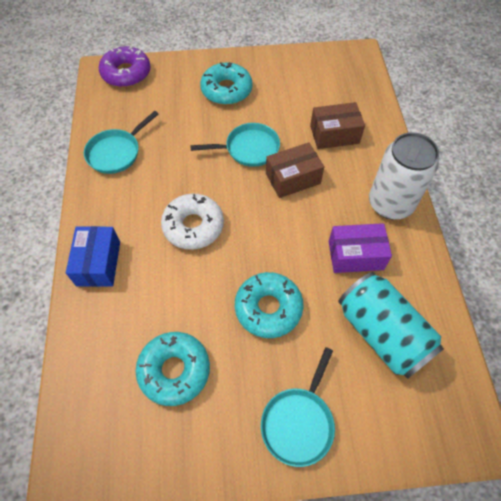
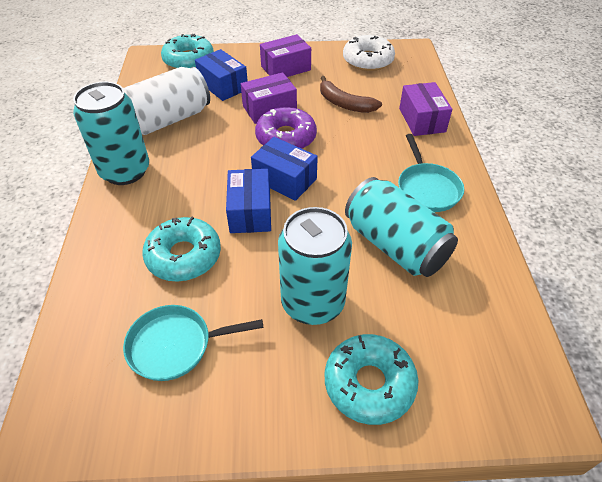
blue box: 1 -> 3
brown banana: 0 -> 1
brown box: 2 -> 0
purple box: 1 -> 3
turquoise can: 1 -> 3
turquoise pan: 3 -> 2

